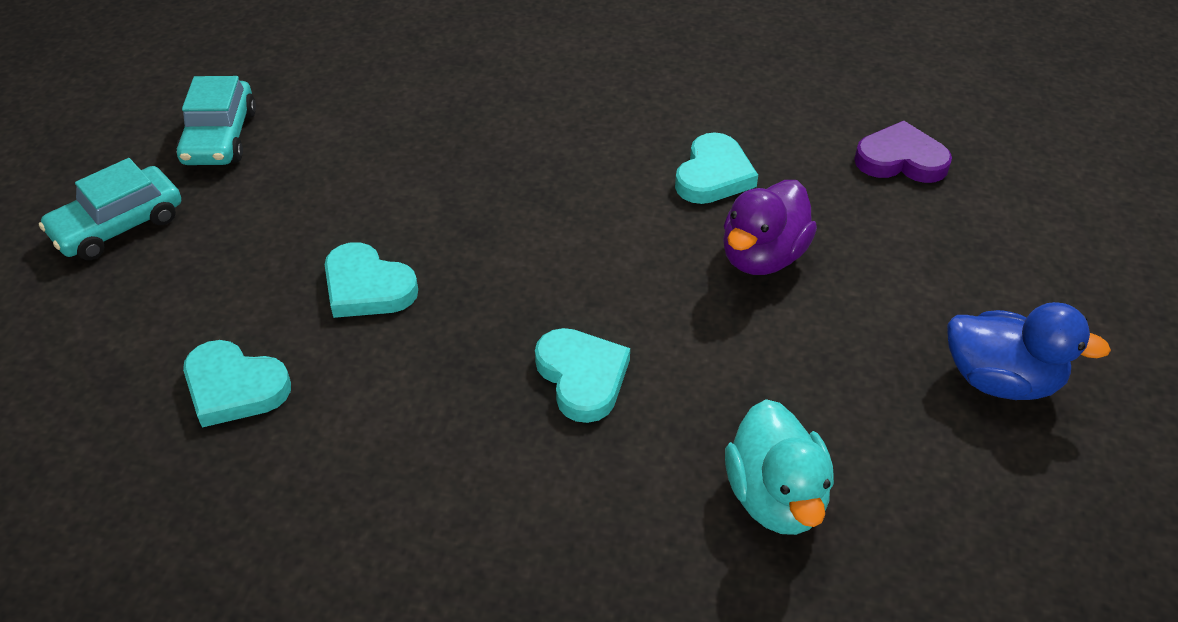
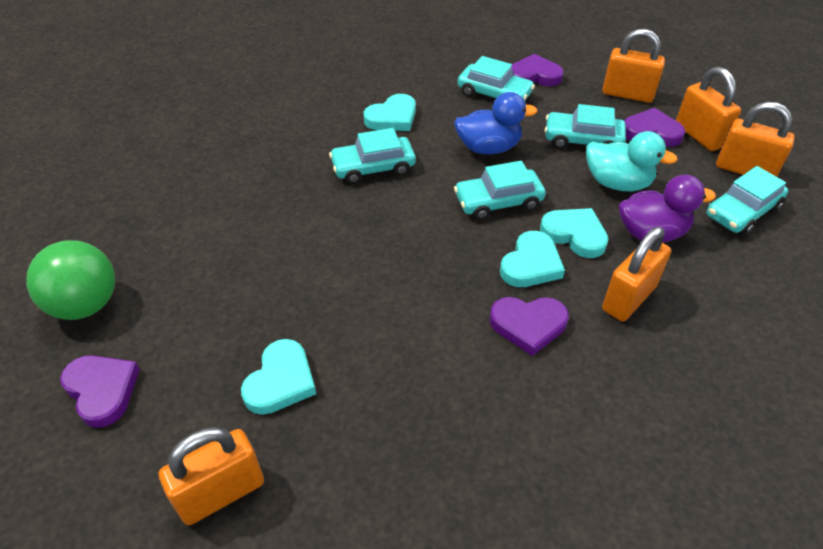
green ball: 0 -> 1
orange padlock: 0 -> 5
purple heart: 1 -> 4
turquoise car: 2 -> 5

